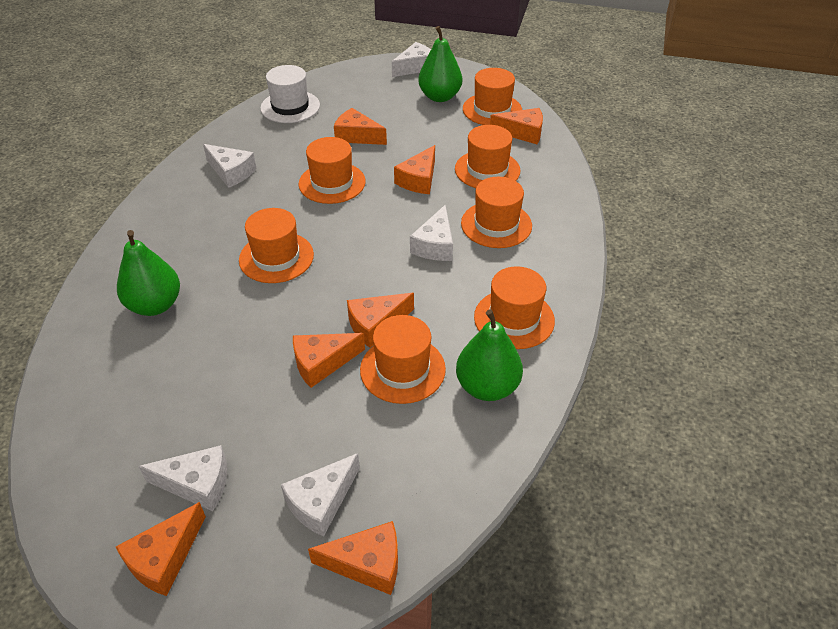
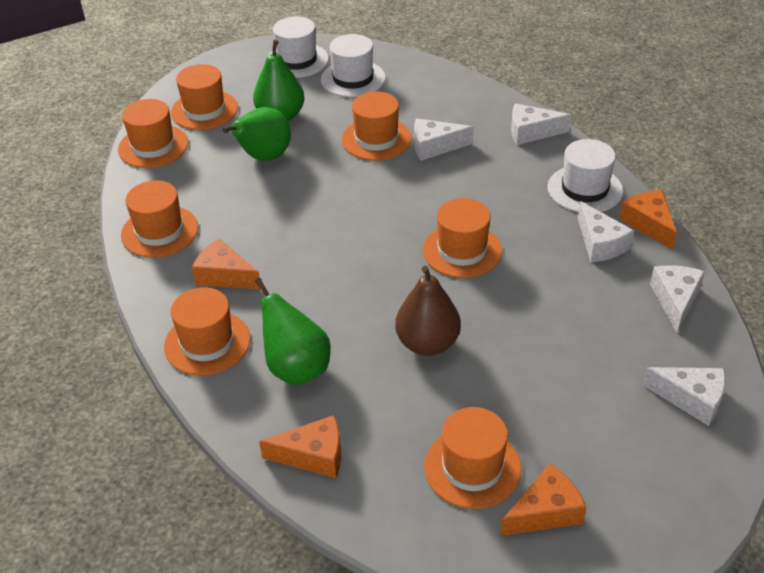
brown pear: 0 -> 1
orange cheese: 7 -> 4
white hat: 1 -> 3

